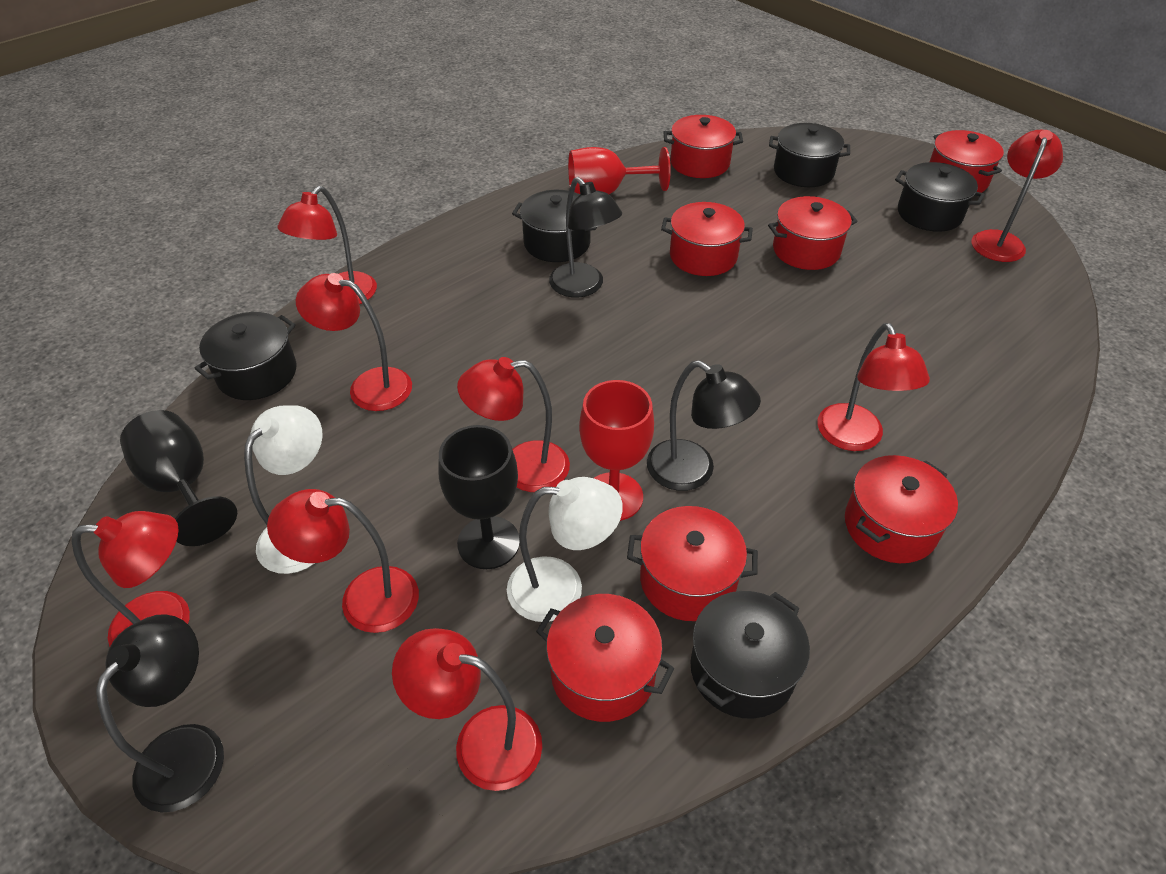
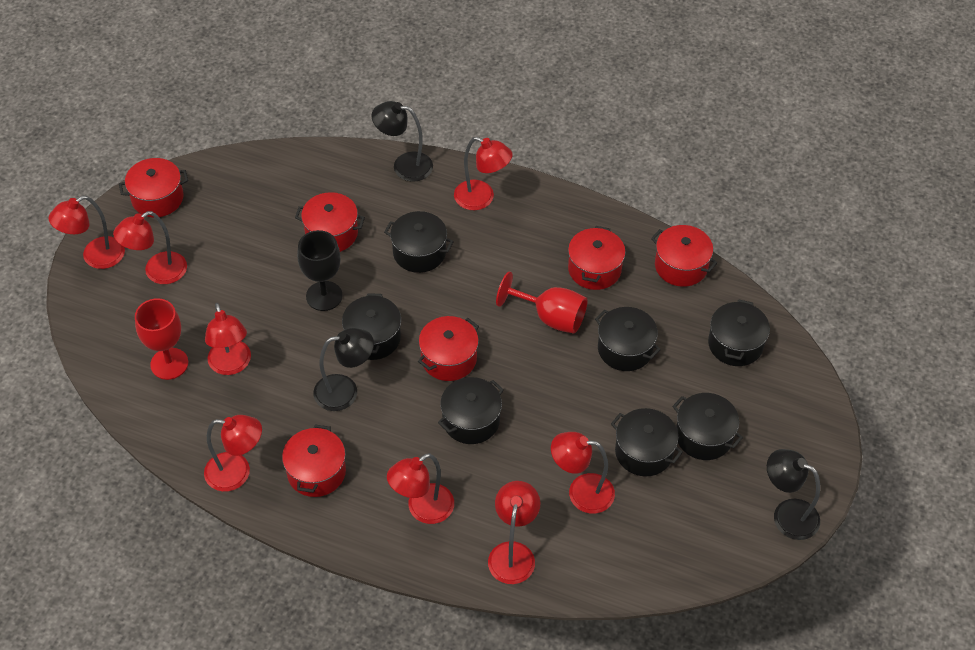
black goblet: 2 -> 1
black pot: 5 -> 7
red pot: 7 -> 6
white lamp: 2 -> 0

